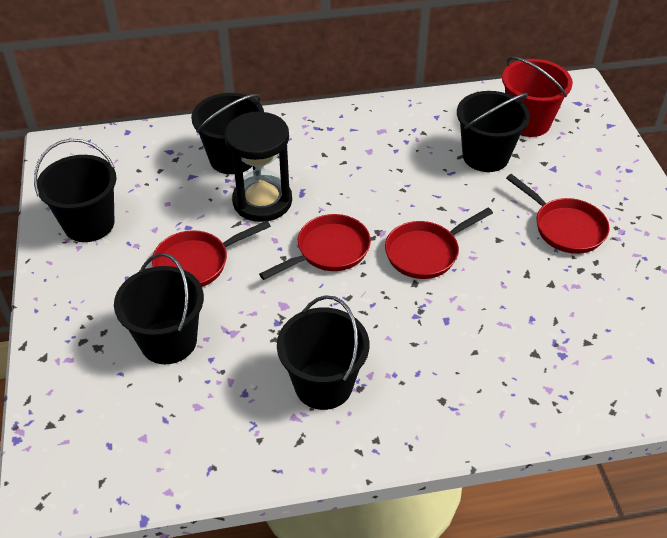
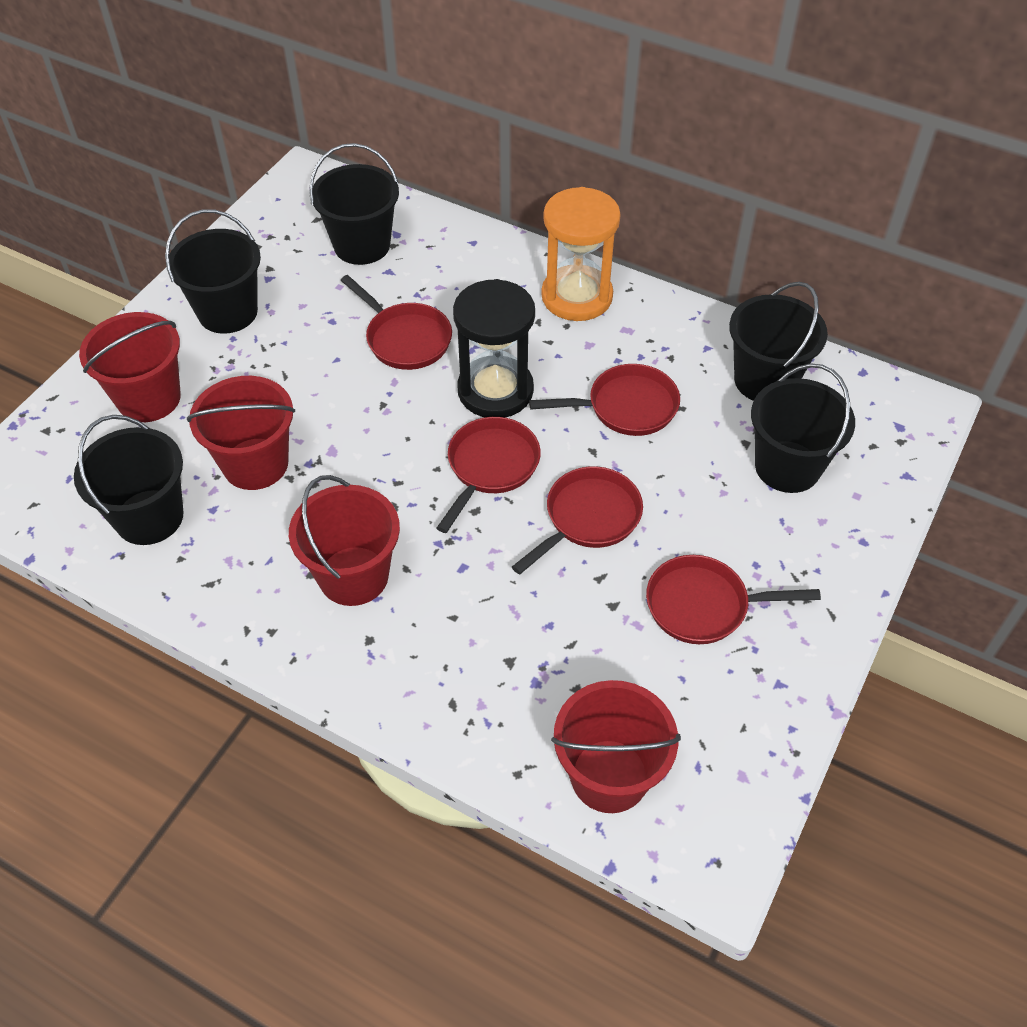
orange hourglass: 0 -> 1
red bucket: 1 -> 4
red pan: 4 -> 5

